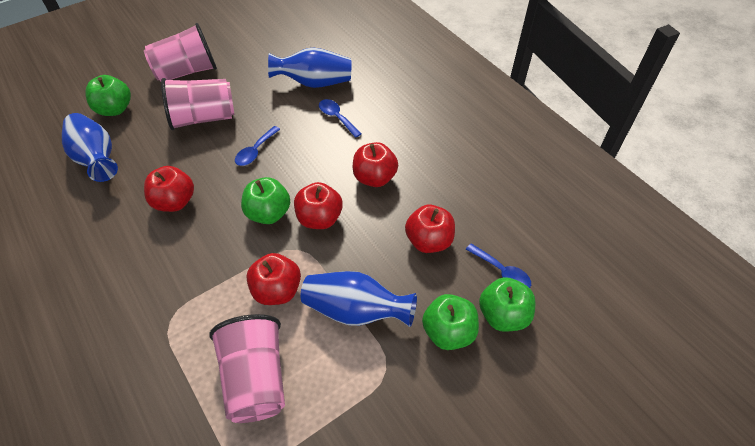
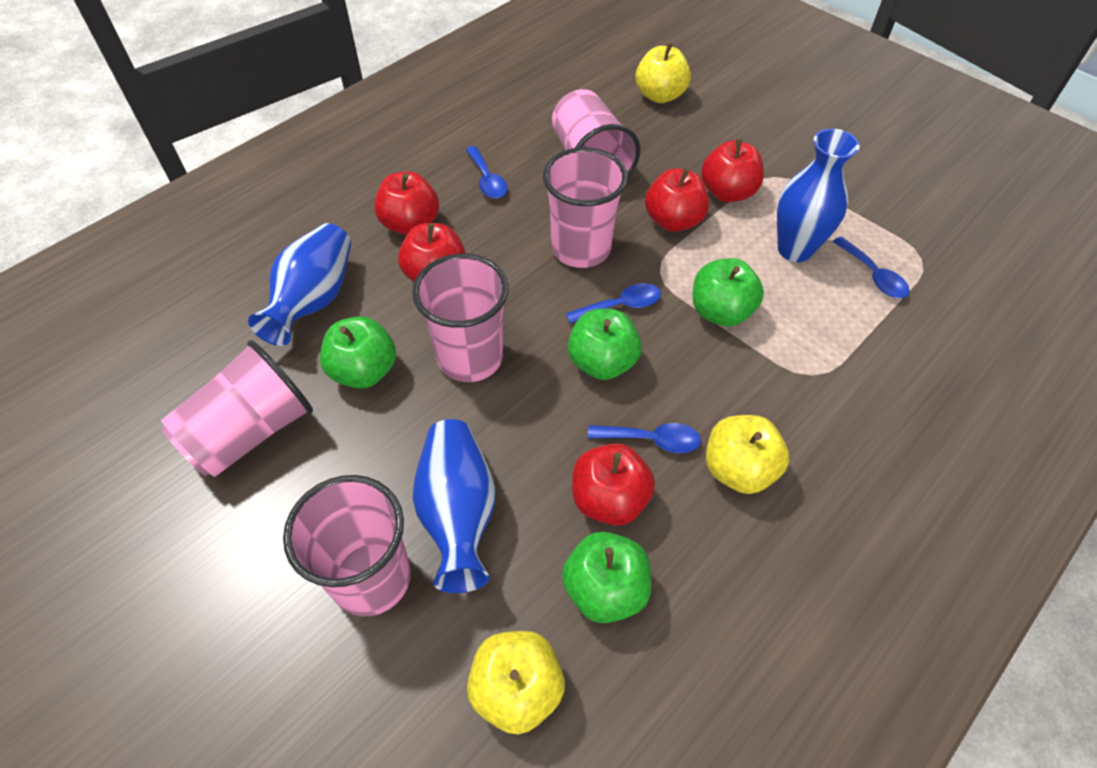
blue spoon: 3 -> 4
pink cup: 3 -> 5
yellow apple: 0 -> 3

